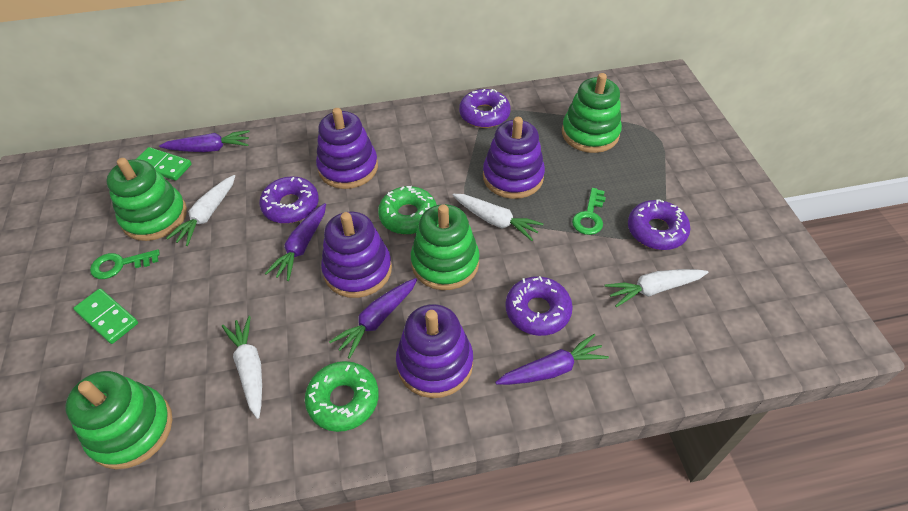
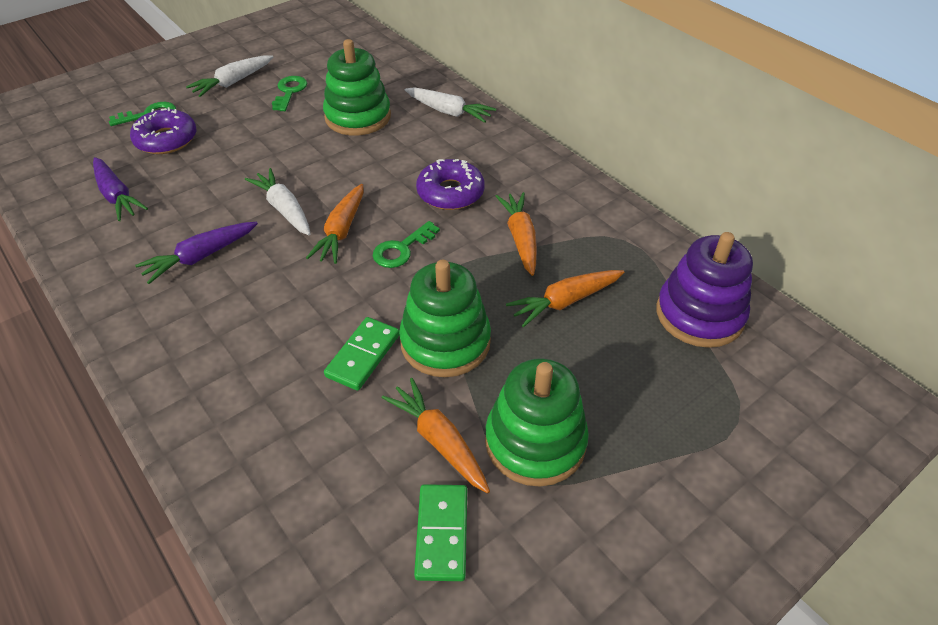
green donut: 2 -> 0
green key: 2 -> 3
green stacking toy: 4 -> 3
orange carrot: 0 -> 4
purple carrot: 4 -> 2
purple donut: 4 -> 2
purple stacking toy: 4 -> 1
white carrot: 4 -> 3

